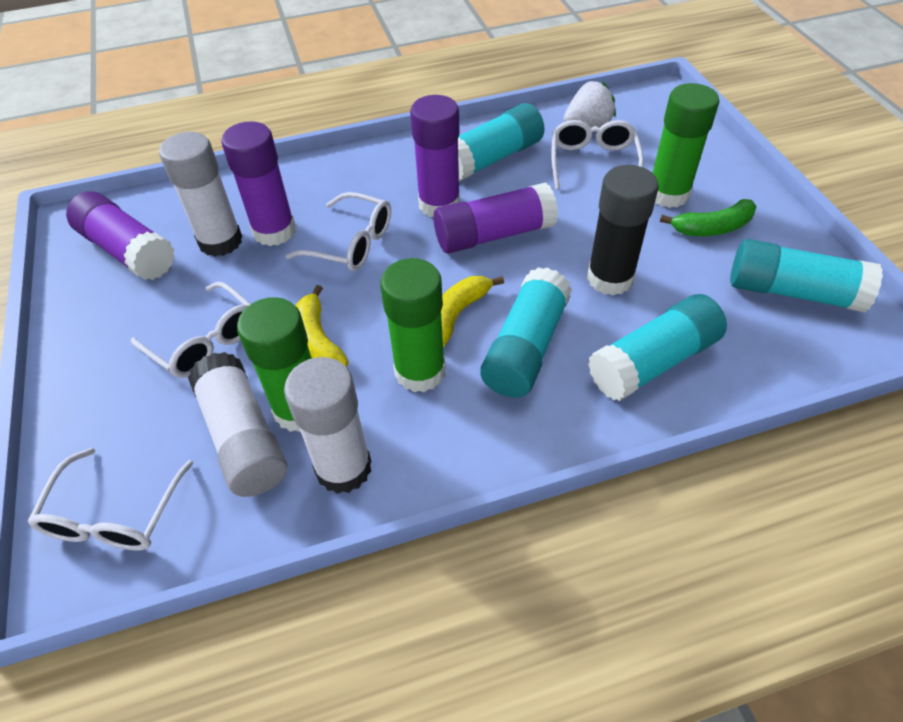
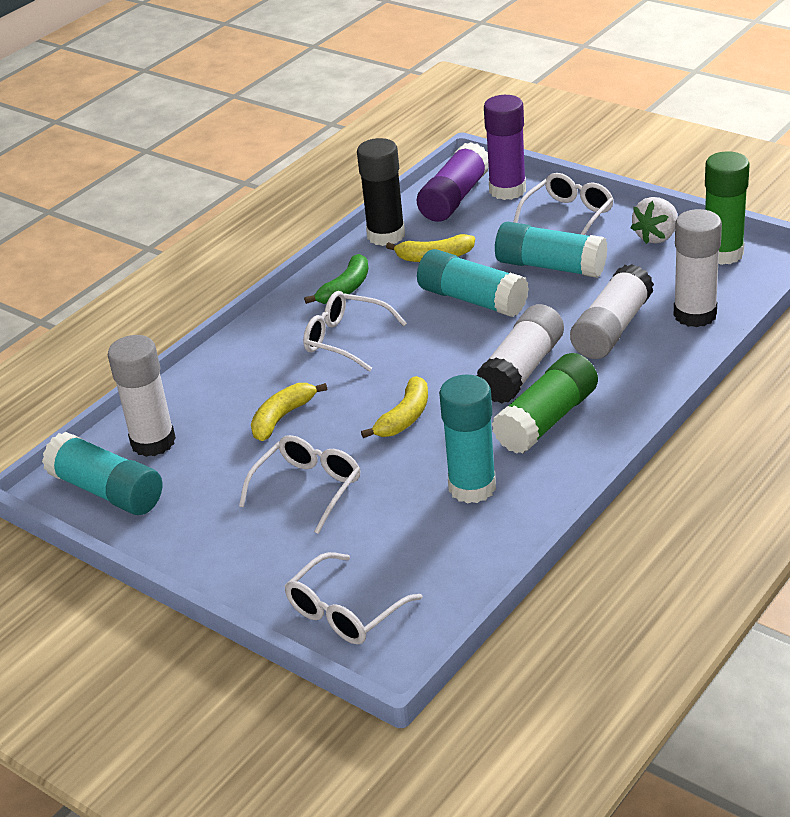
green glue stick: 3 -> 2
purple glue stick: 4 -> 2
white glue stick: 3 -> 4
yellow banana: 2 -> 3

